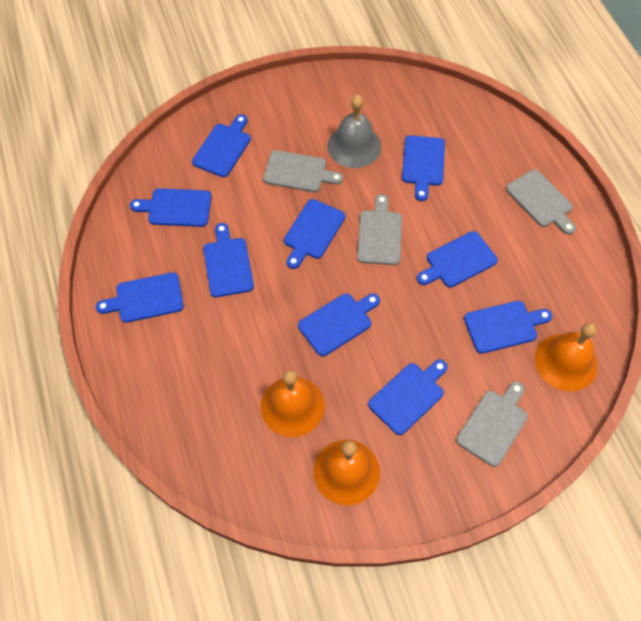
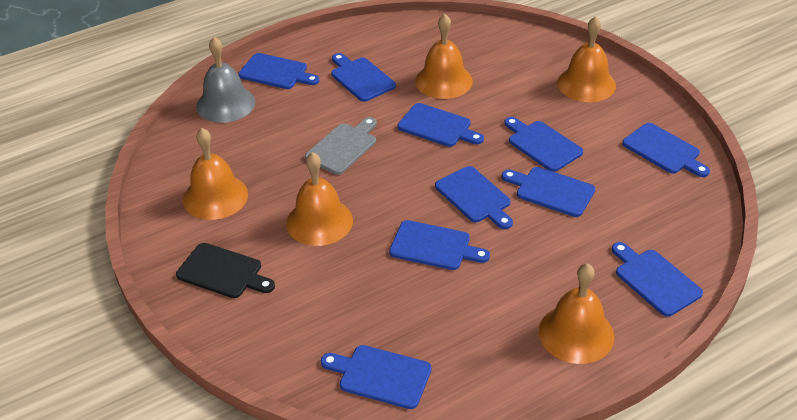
black cutting board: 0 -> 1
grey cutting board: 4 -> 1
orange bell: 3 -> 5

